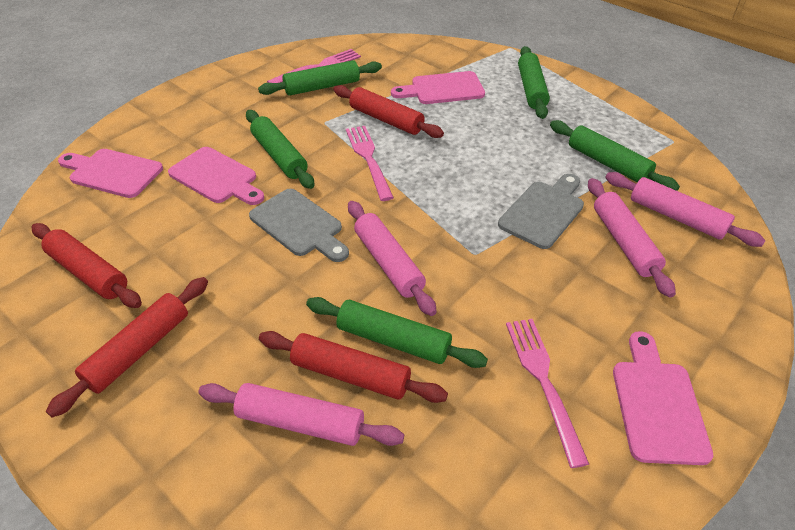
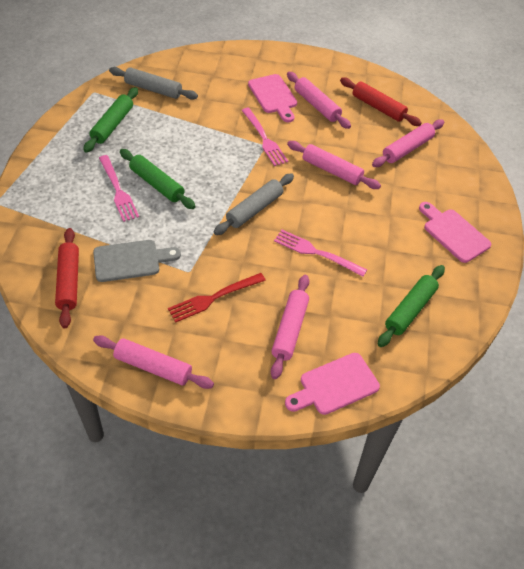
green rolling pin: 5 -> 3
grey cutting board: 2 -> 1
grey rolling pin: 0 -> 2
pink cutting board: 4 -> 3
pink rolling pin: 4 -> 5
red fork: 0 -> 1
red rolling pin: 4 -> 2

